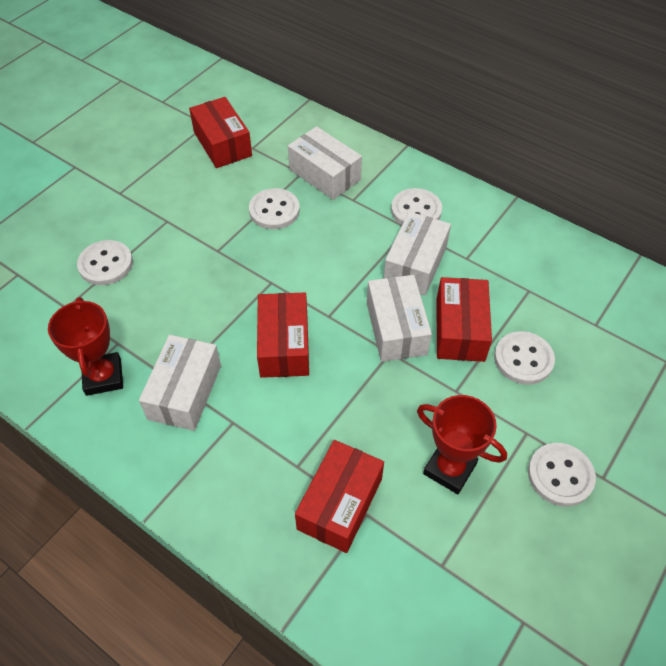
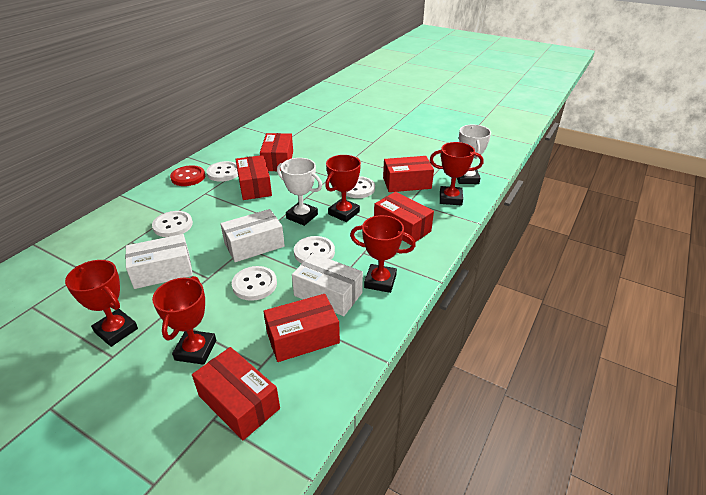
red box: 4 -> 6
red button: 0 -> 1
red trophy: 2 -> 5
white box: 4 -> 3
white trophy: 0 -> 2

